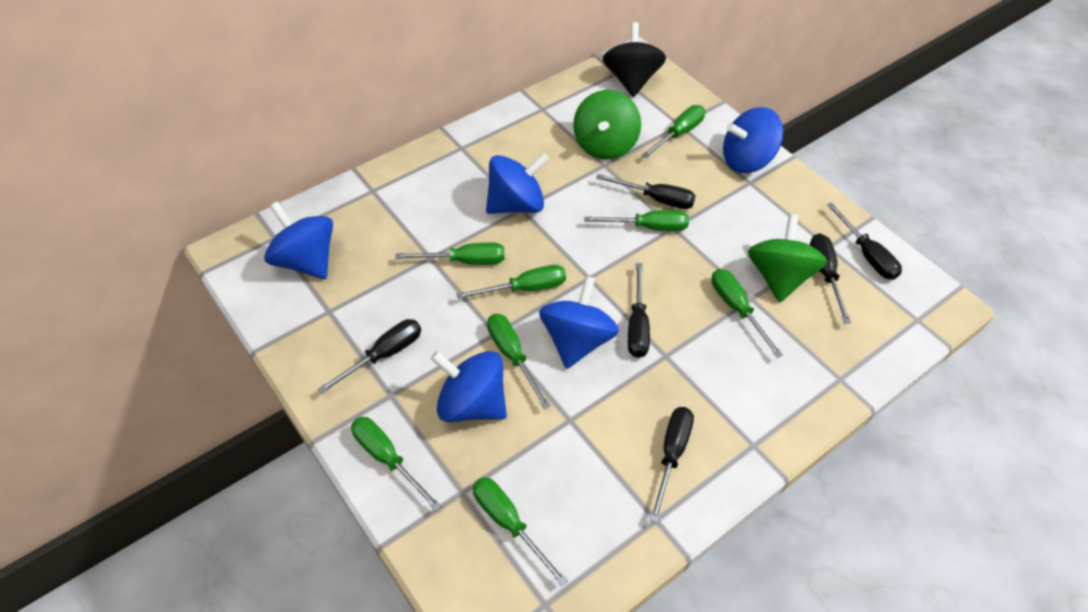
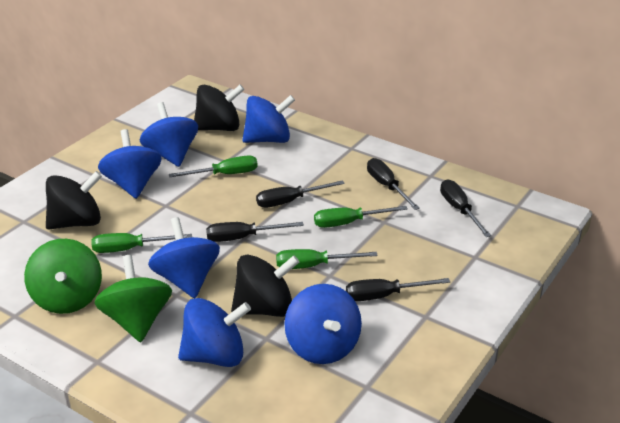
black screwdriver: 6 -> 5
black spinning top: 1 -> 3
blue spinning top: 5 -> 6
green screwdriver: 8 -> 4

